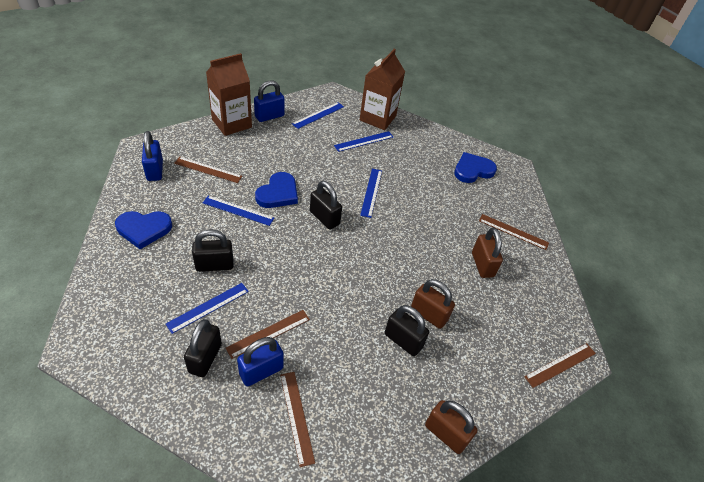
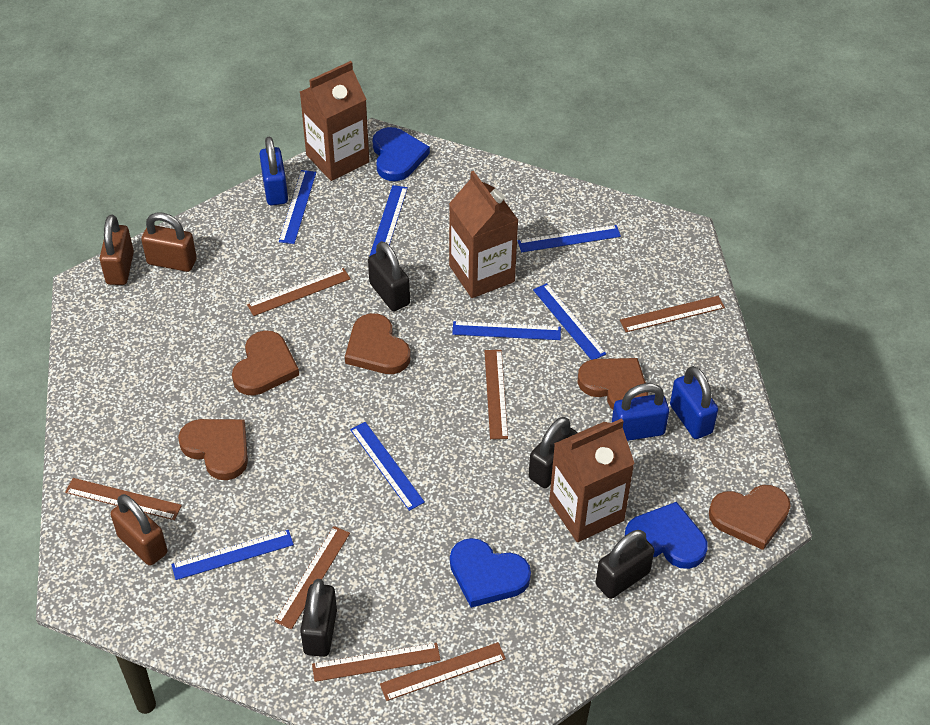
blue ruler: 5 -> 7
brown carton: 2 -> 3
brown heart: 0 -> 5
brown ruler: 5 -> 7

